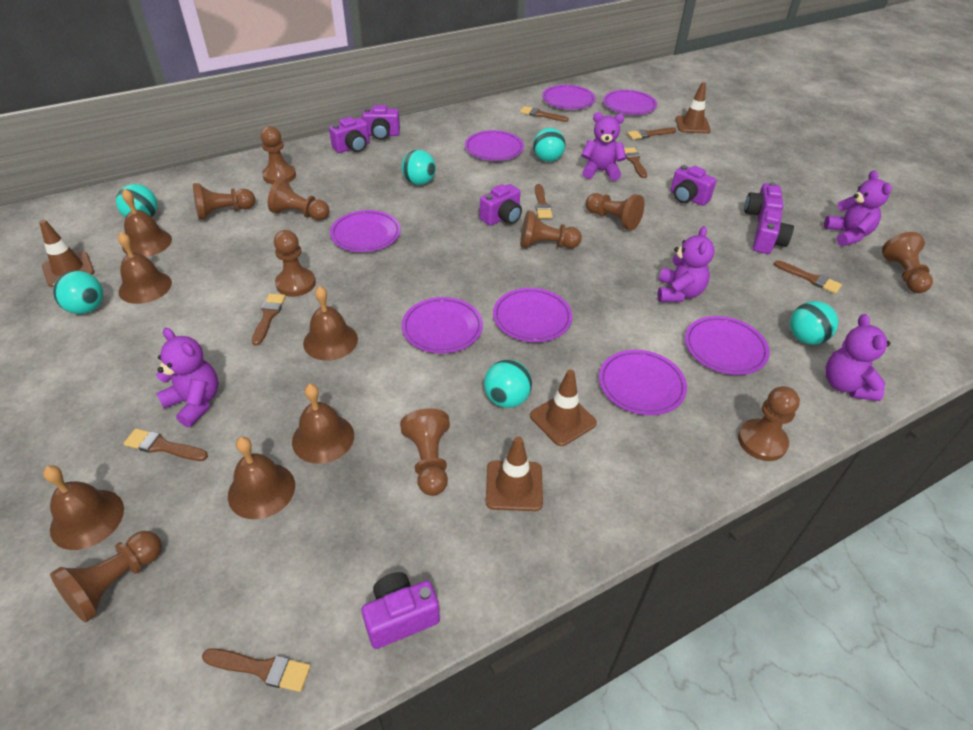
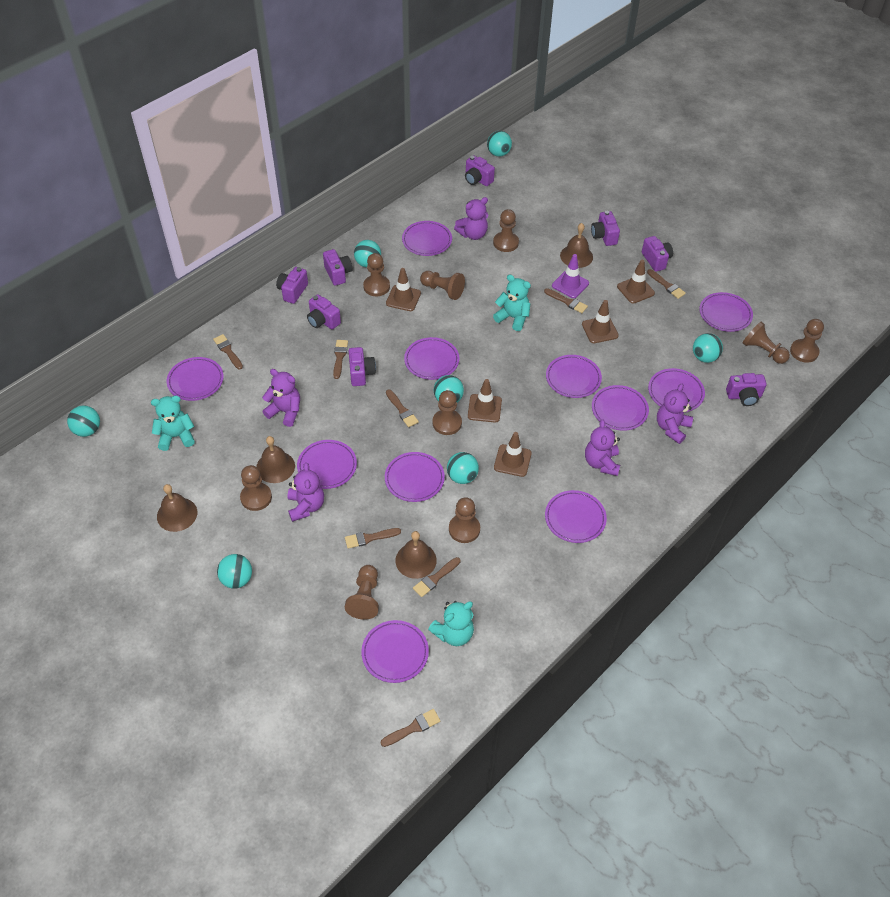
brown bell: 6 -> 4
brown pawn: 10 -> 9
brown traffic cone: 4 -> 5
purple camera: 7 -> 8
purple plate: 8 -> 11
purple traffic cone: 0 -> 1
turquoise ball: 6 -> 7
turquoise teddy bear: 0 -> 3

